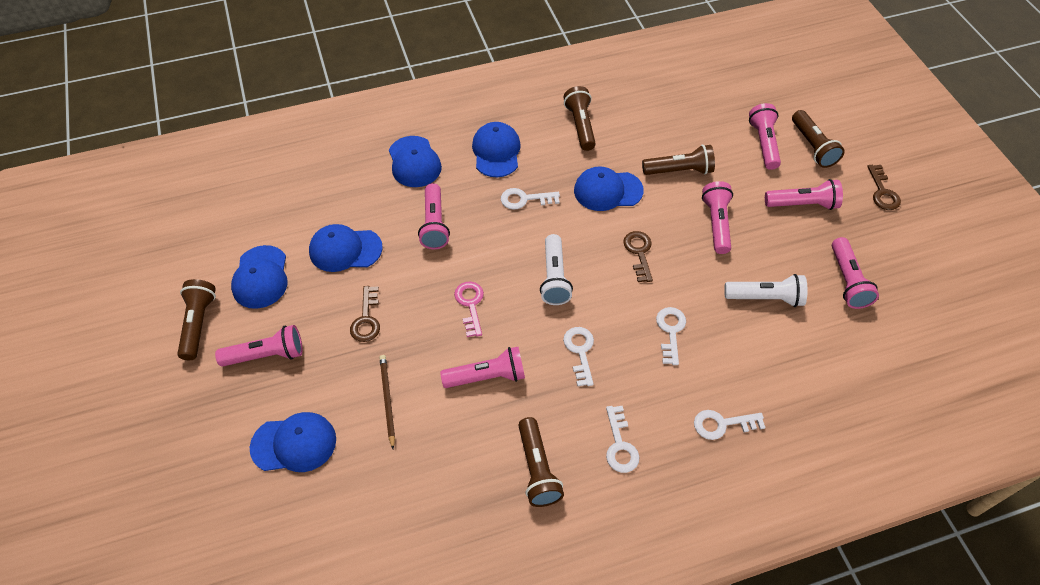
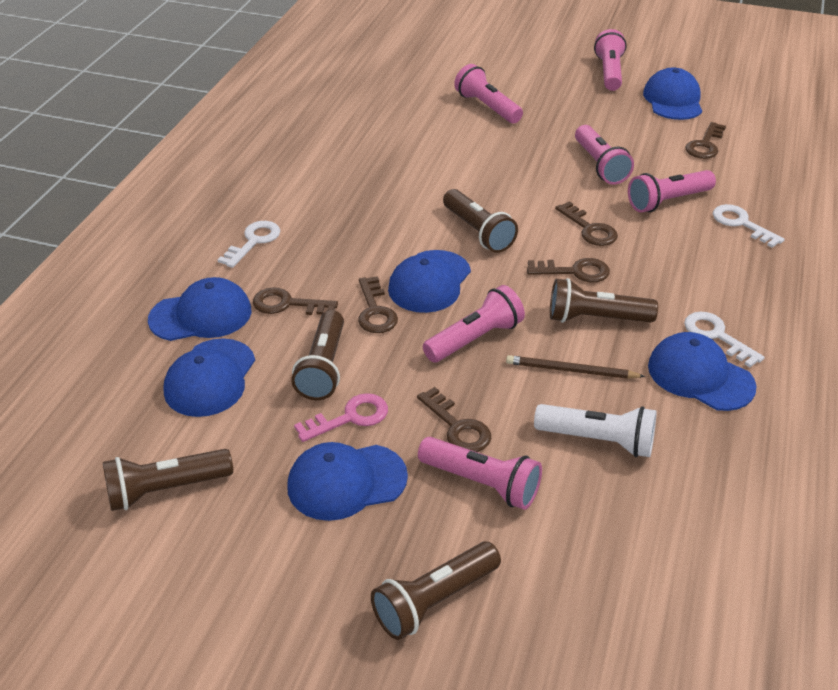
brown key: 3 -> 6
pink flashlight: 7 -> 6
white flashlight: 2 -> 1
white key: 5 -> 3

